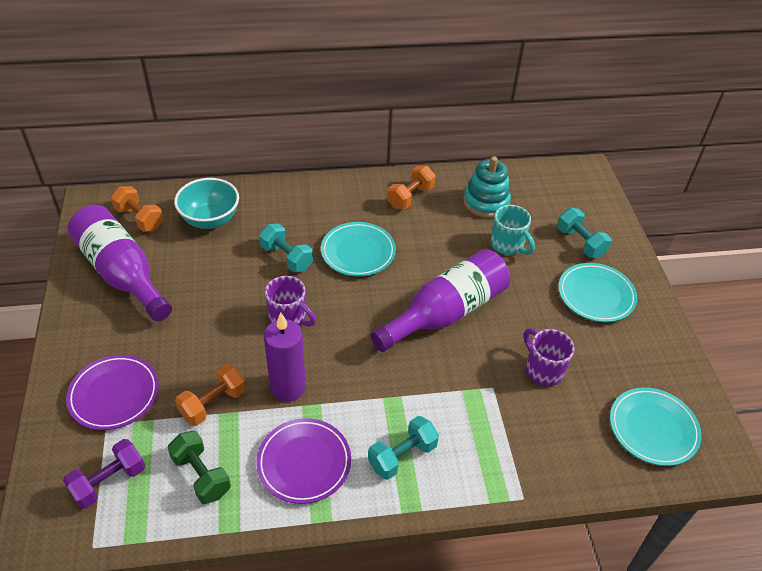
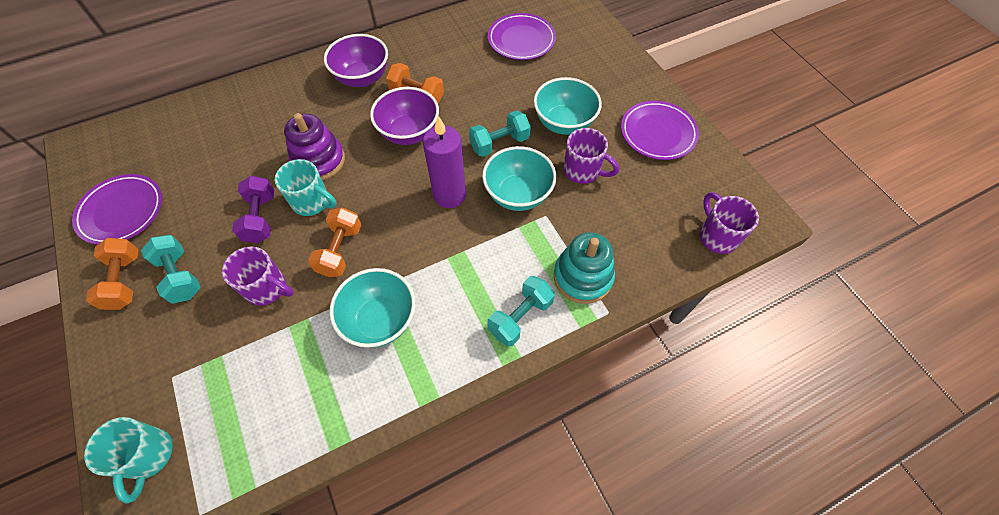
green dumbbell: 1 -> 0
purple bottle: 2 -> 0
purple bowl: 0 -> 2
purple mug: 2 -> 3
purple plate: 2 -> 3
purple stacking toy: 0 -> 1
turquoise bowl: 1 -> 3
turquoise mug: 1 -> 2
turquoise plate: 3 -> 0

